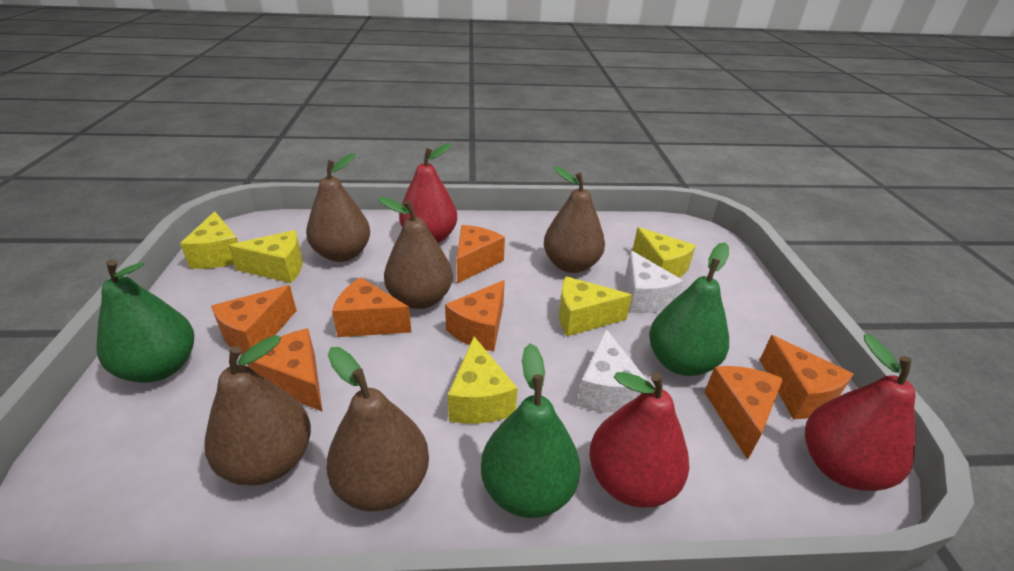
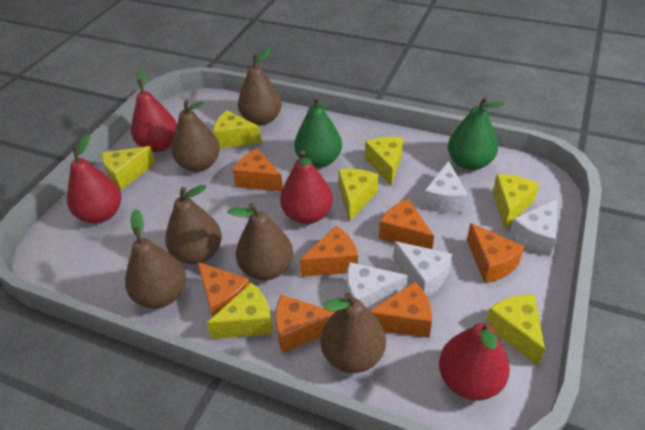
brown pear: 5 -> 6
green pear: 3 -> 2
red pear: 3 -> 4
white cheese: 2 -> 4
yellow cheese: 5 -> 7

